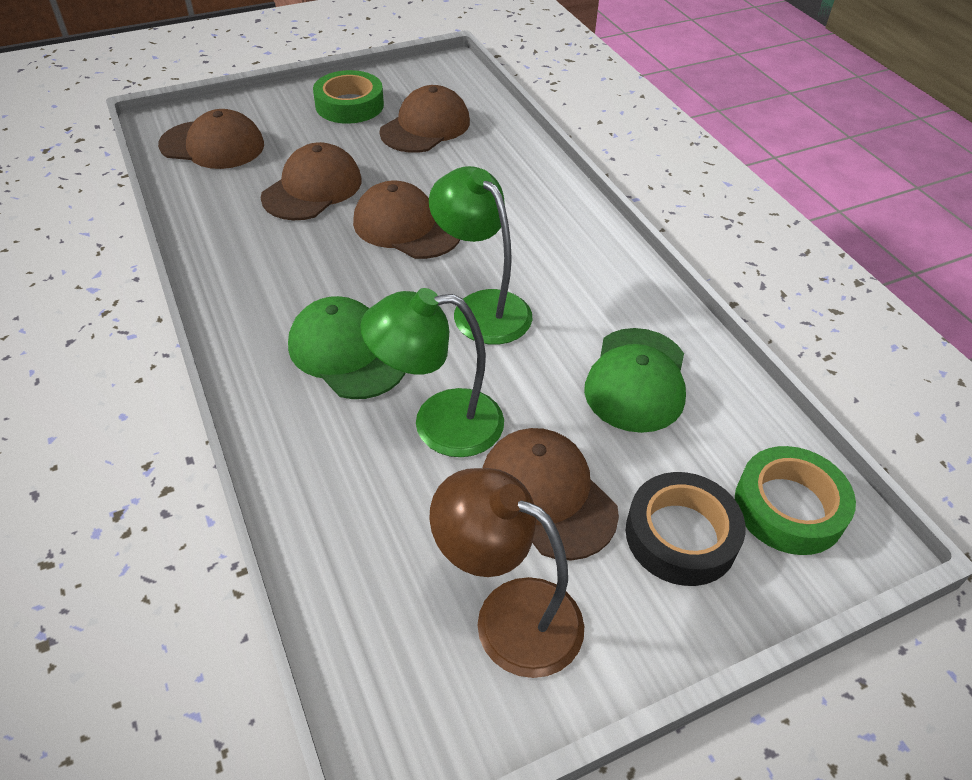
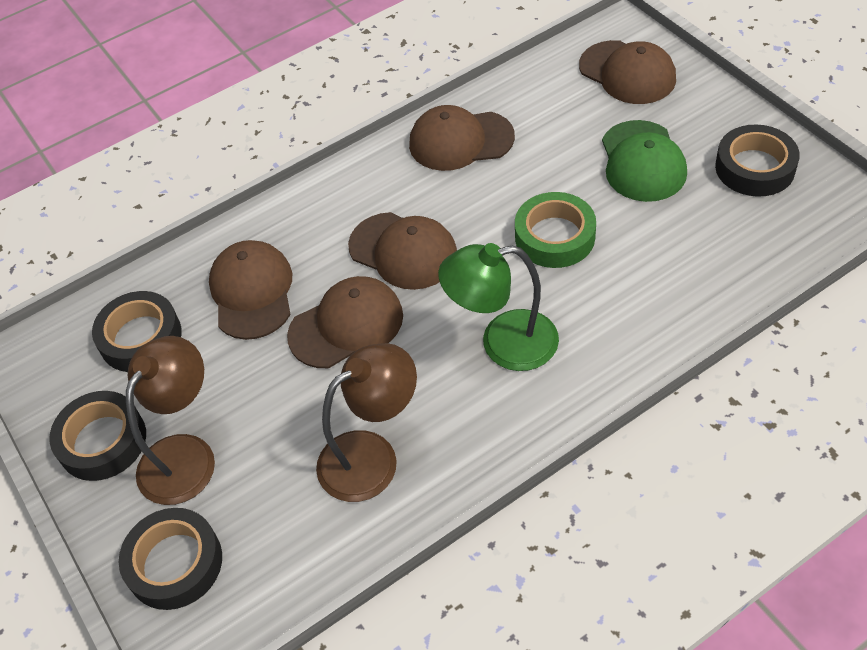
black tape: 1 -> 4
brown lamp: 1 -> 2
green cap: 2 -> 1
green lamp: 2 -> 1
green tape: 2 -> 1

